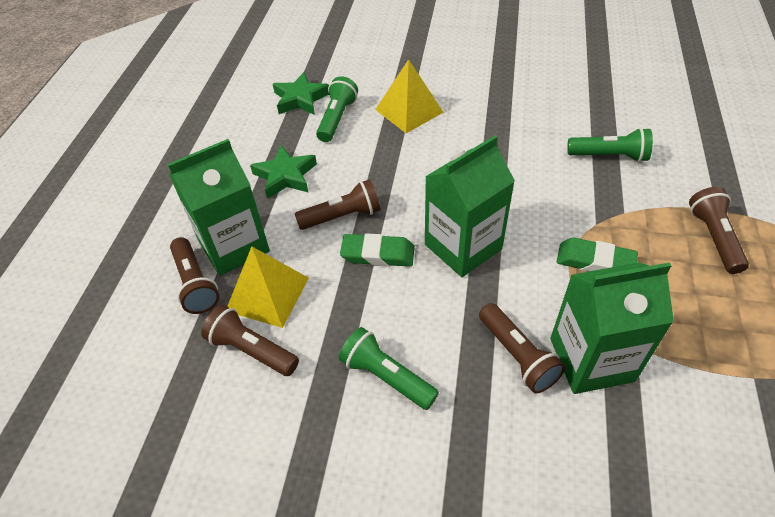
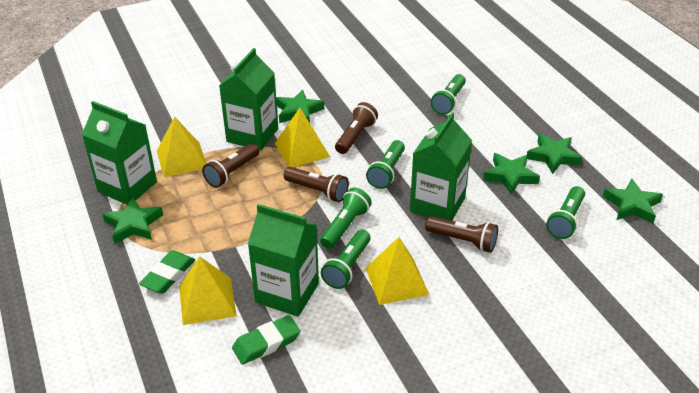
brown flashlight: 5 -> 4
green carton: 3 -> 4
green flashlight: 3 -> 5
green star: 2 -> 5
yellow pyramid: 2 -> 4

